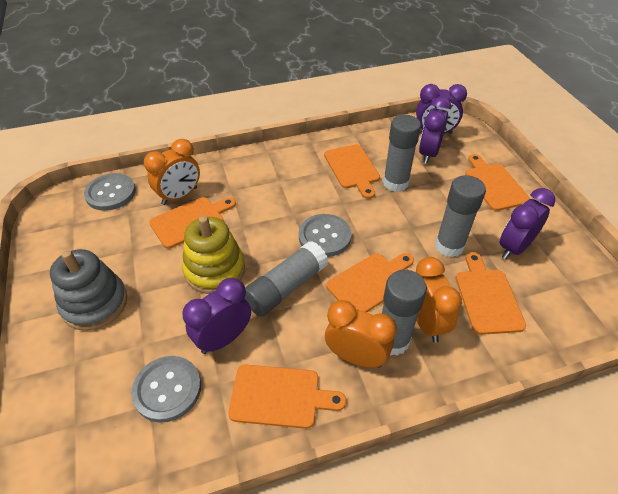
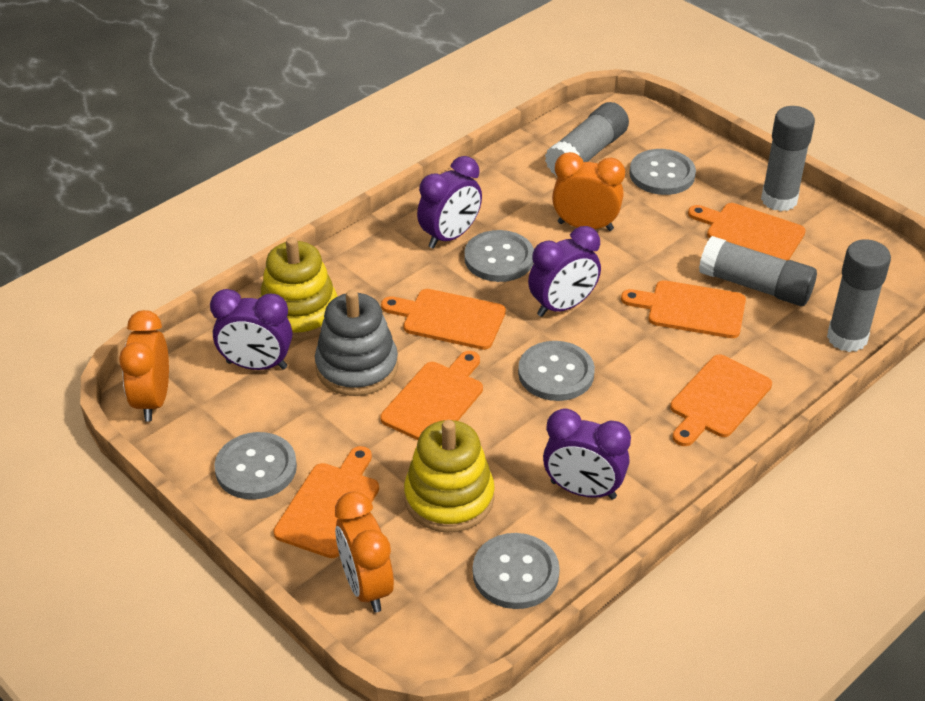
grey button: 3 -> 5
yellow stacking toy: 1 -> 2

